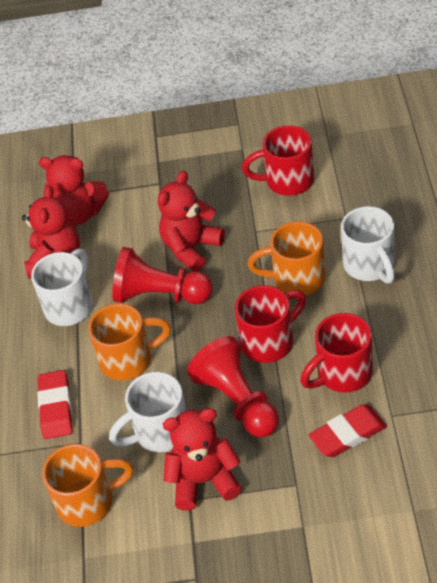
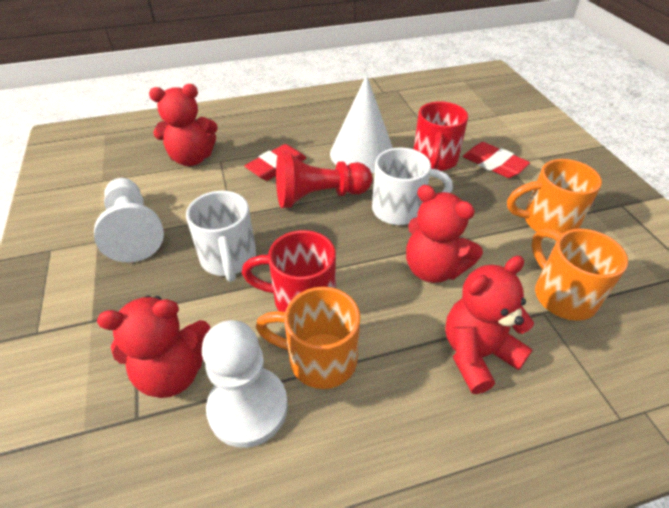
red mug: 3 -> 2
red pawn: 2 -> 1
white cone: 0 -> 1
white mug: 3 -> 2
white pawn: 0 -> 2

